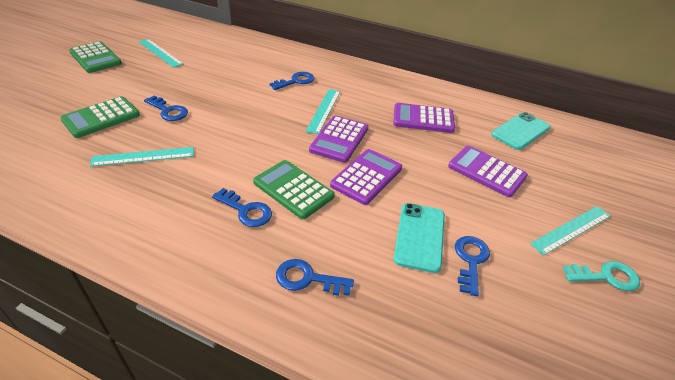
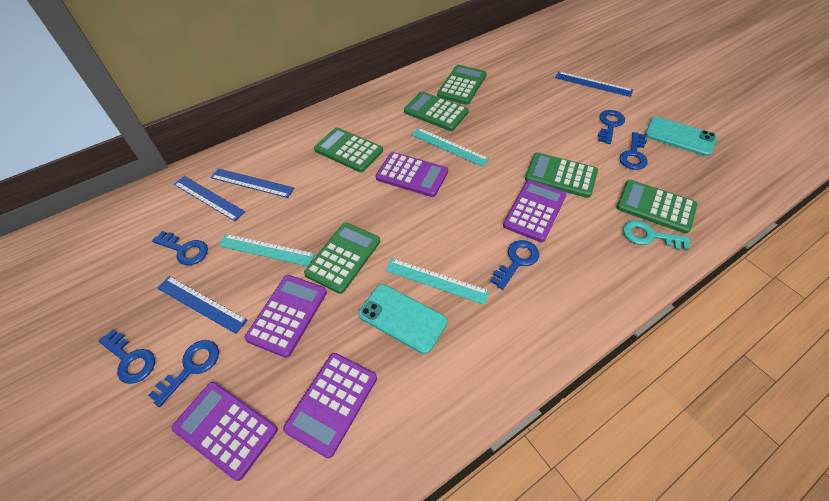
blue key: 5 -> 6
blue ruler: 0 -> 4
green calculator: 3 -> 6
purple calculator: 4 -> 5
turquoise ruler: 4 -> 3

